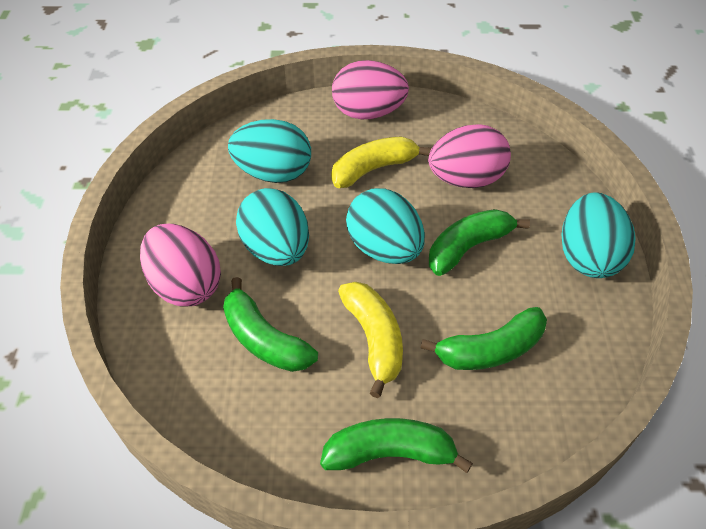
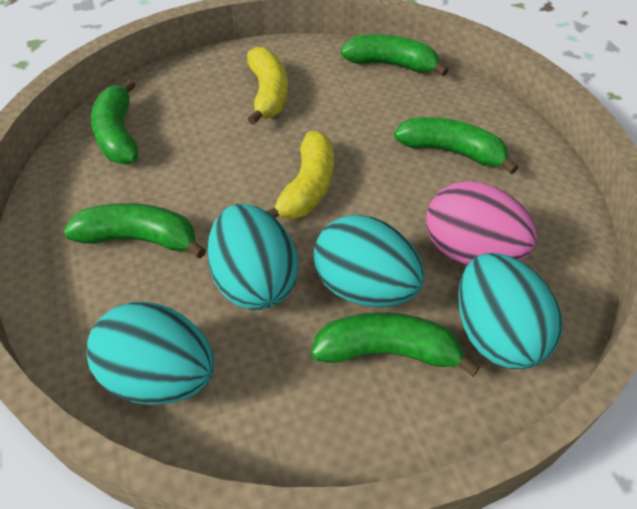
green banana: 4 -> 5
pink egg: 3 -> 1

